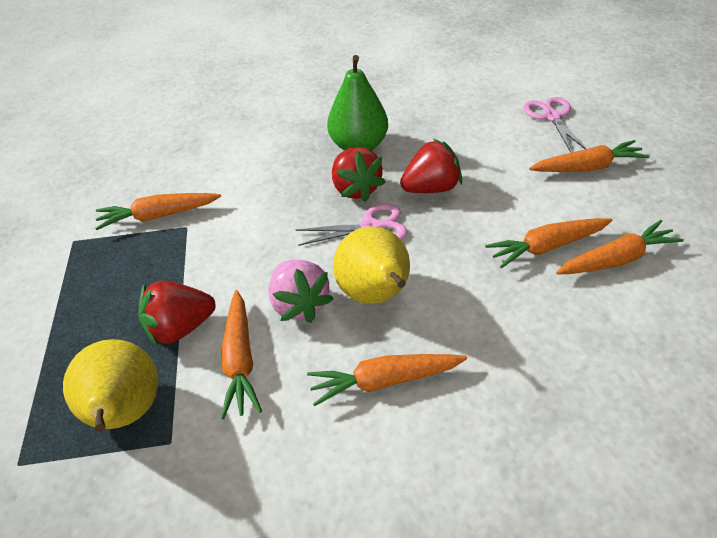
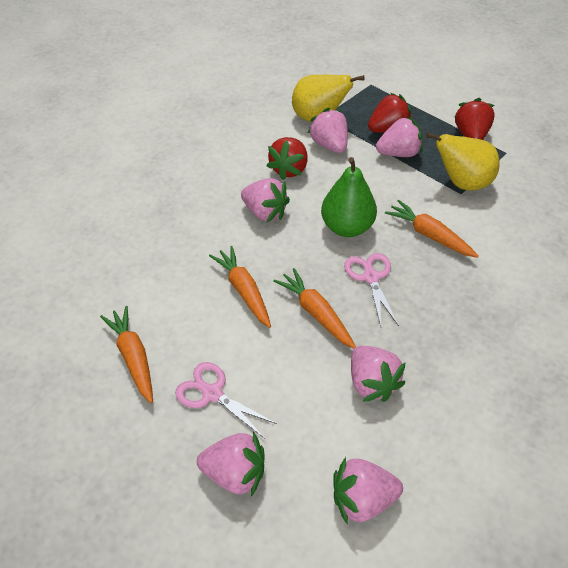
orange carrot: 6 -> 4
pink strawberry: 1 -> 6

